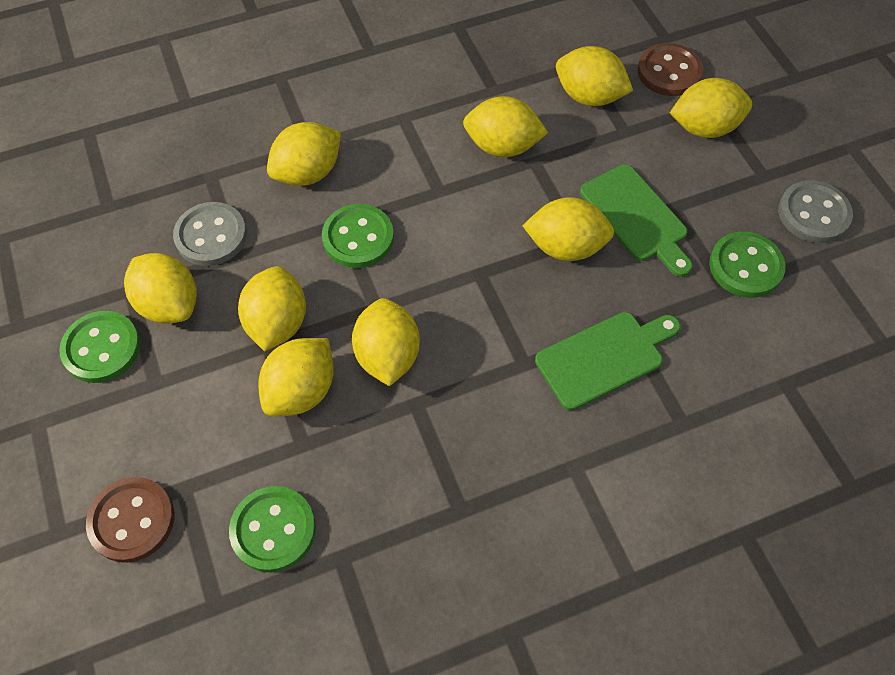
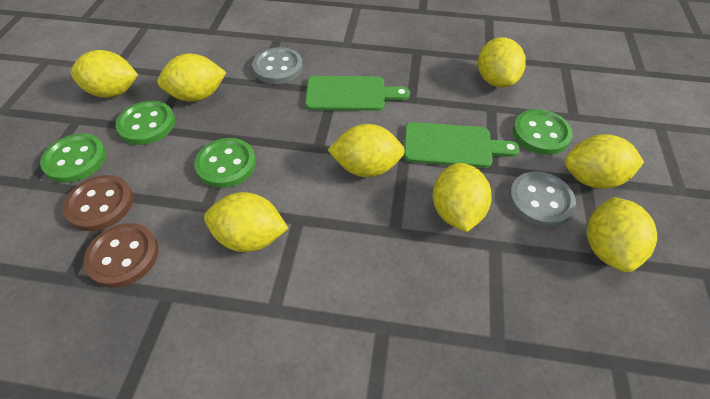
yellow lemon: 9 -> 8

